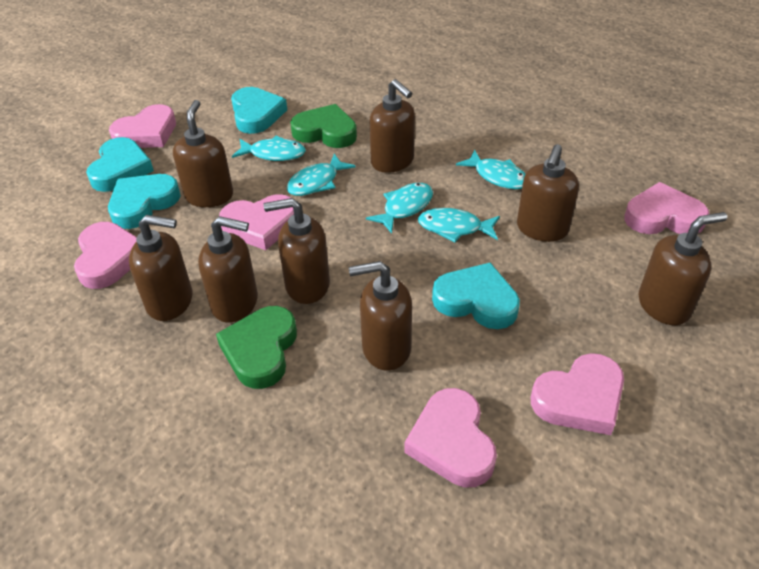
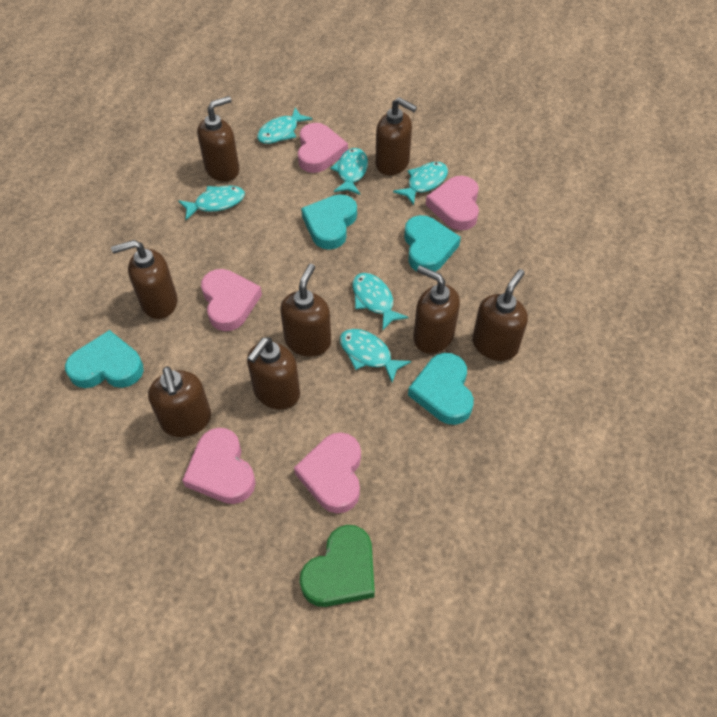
green heart: 2 -> 1
pink heart: 6 -> 5
turquoise fish: 5 -> 6

